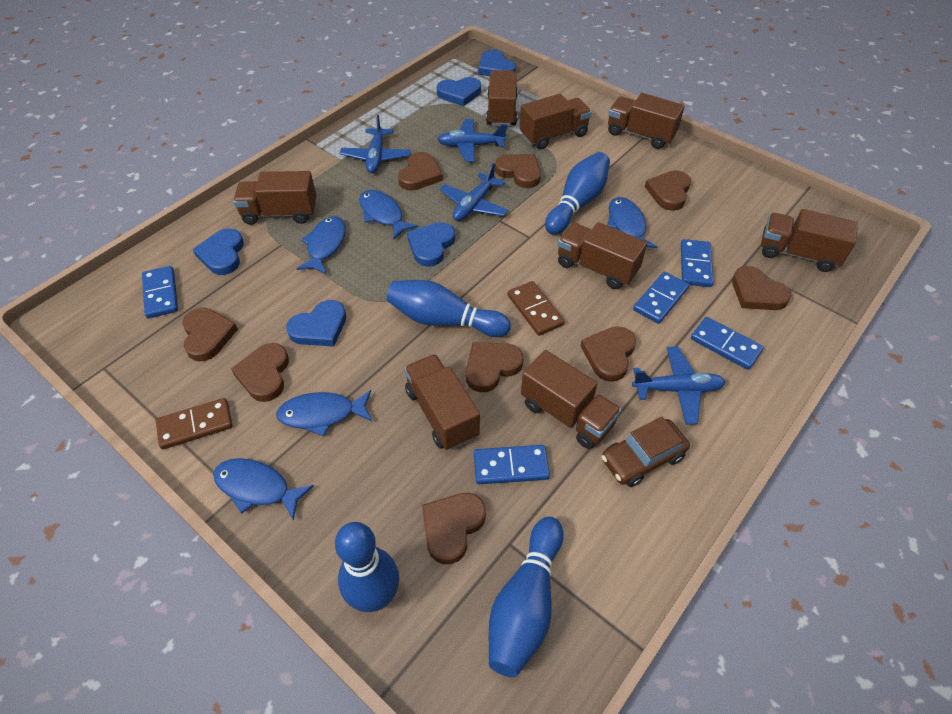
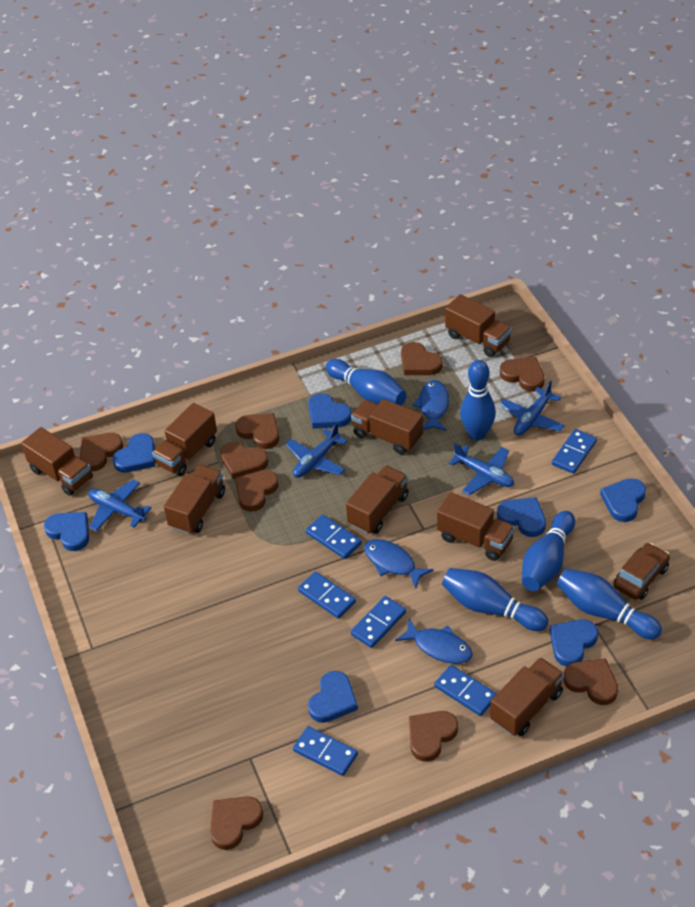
blue bowling pin: 4 -> 5
blue domino: 5 -> 6
blue fish: 5 -> 3
blue heart: 5 -> 7
brown domino: 2 -> 0

